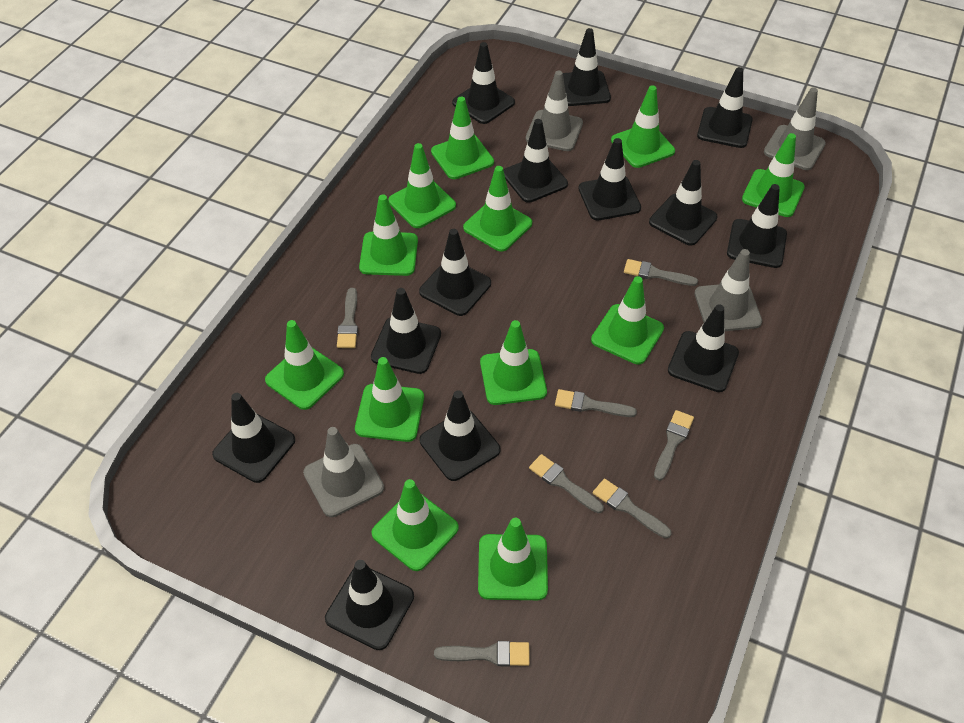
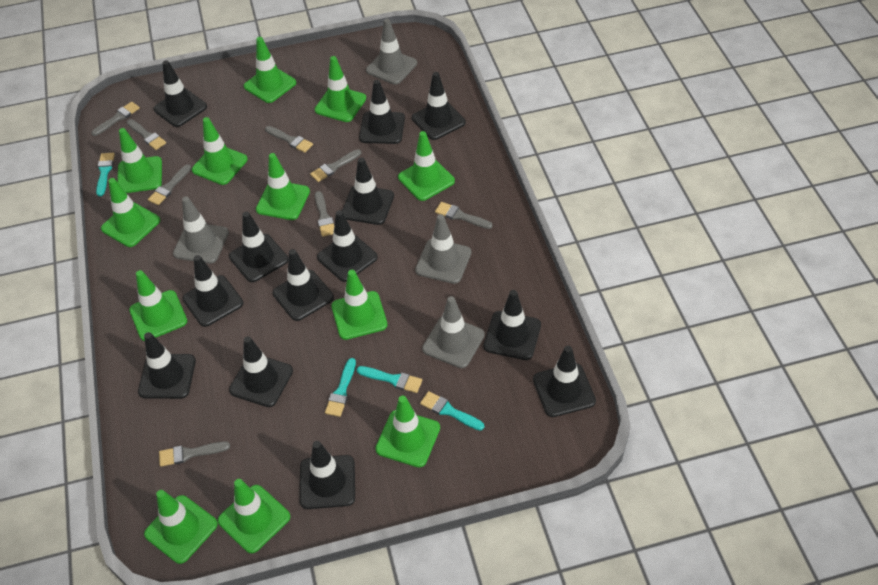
grey brush: 7 -> 8
turquoise brush: 0 -> 4

